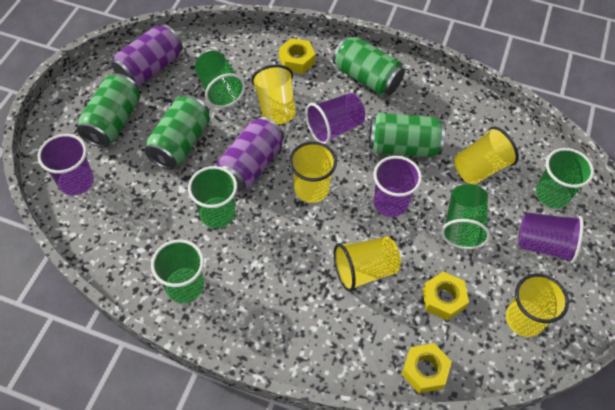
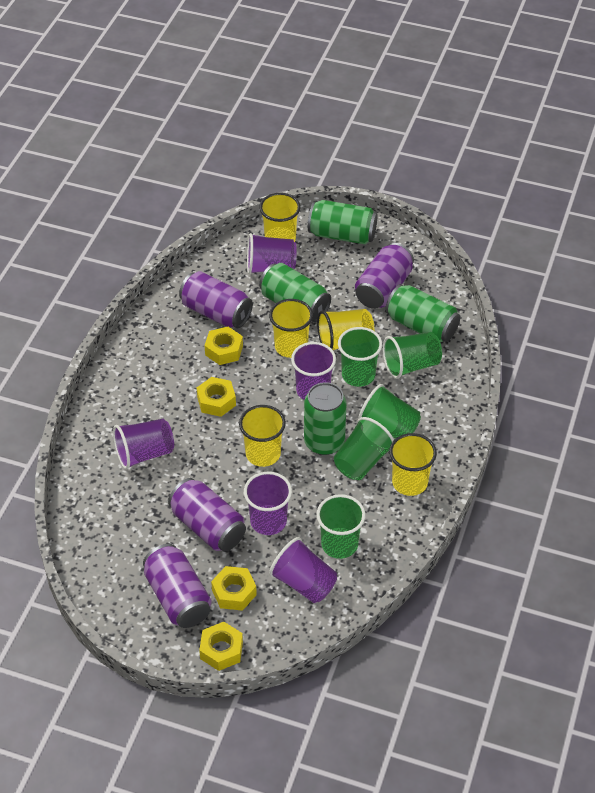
purple can: 2 -> 4
purple cup: 4 -> 5
yellow nut: 3 -> 4

